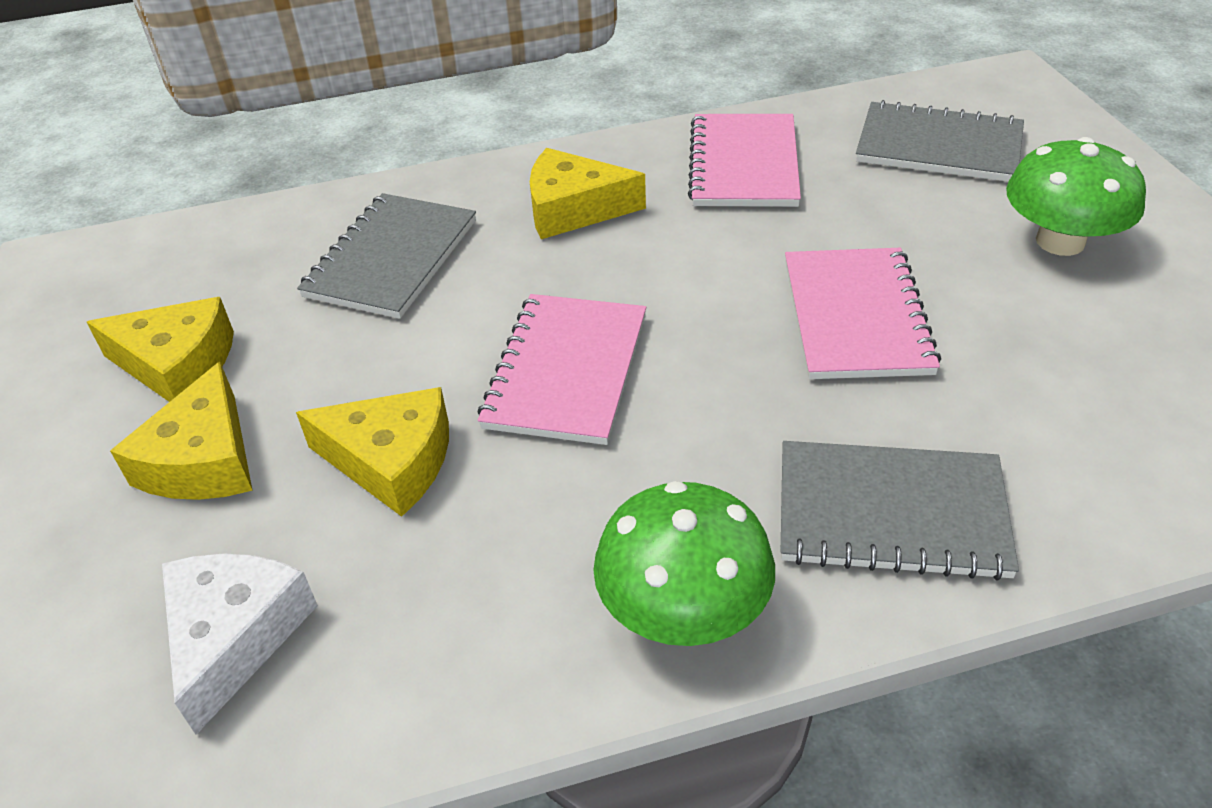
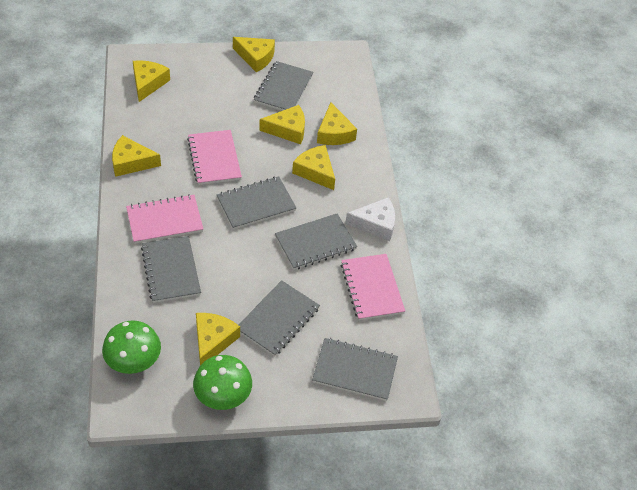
grey notebook: 3 -> 6
yellow cheese: 4 -> 7

